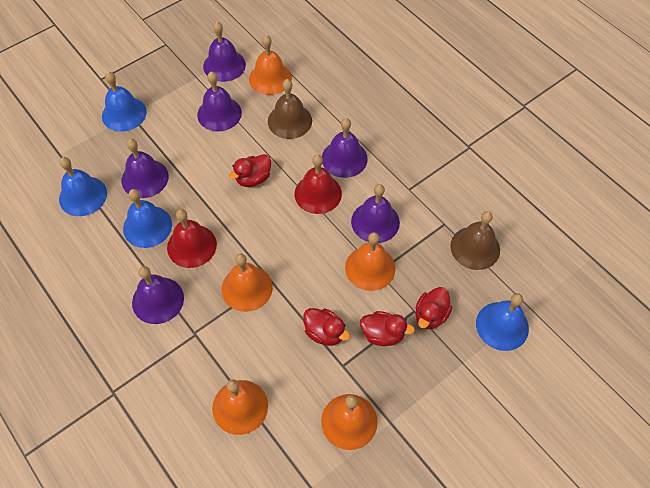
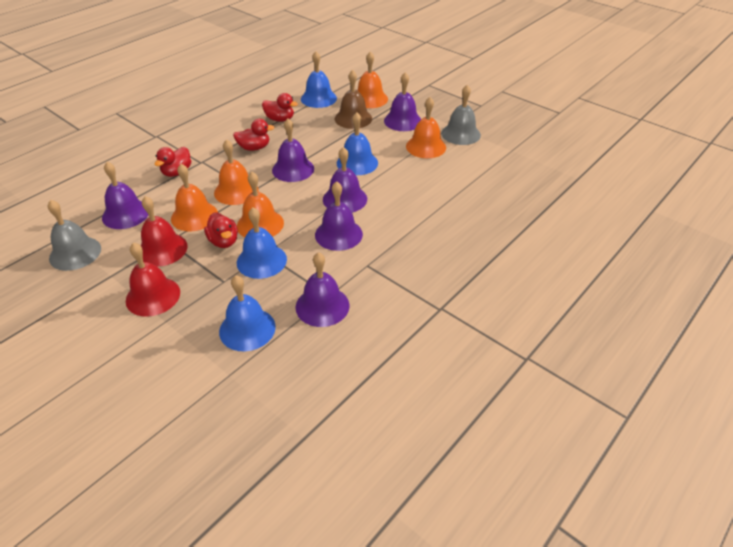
brown bell: 2 -> 1
grey bell: 0 -> 2

